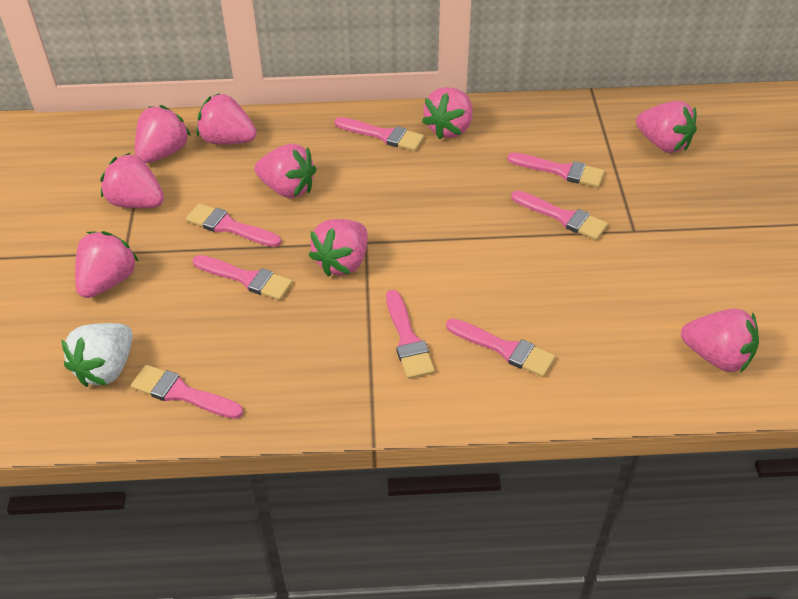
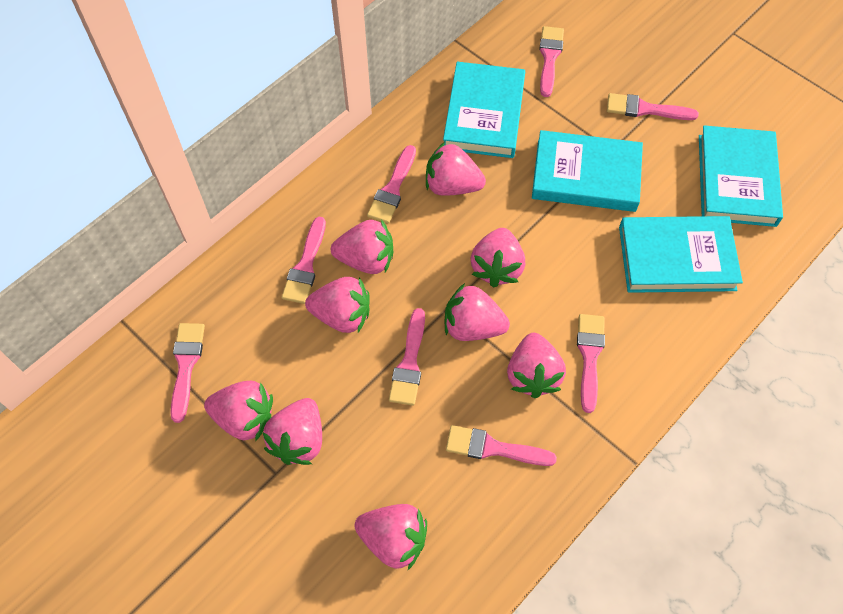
turquoise book: 0 -> 4
white strawberry: 1 -> 0

